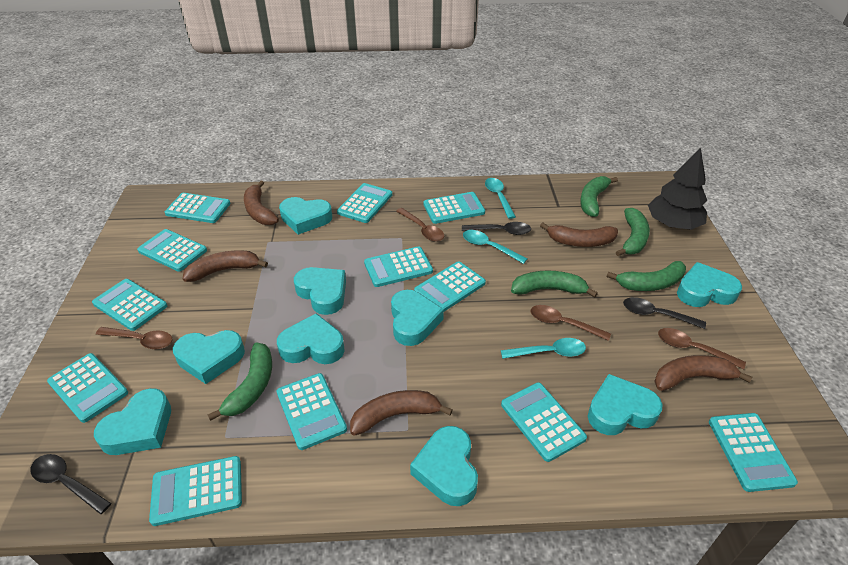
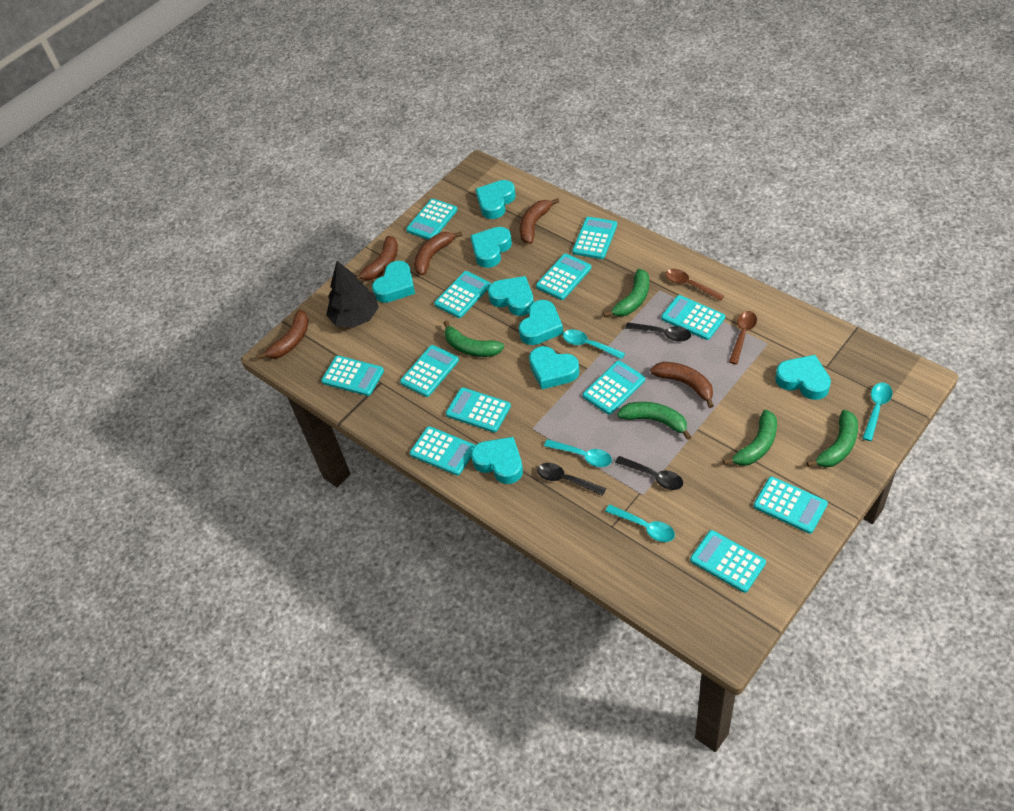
brown spoon: 4 -> 2
turquoise heart: 9 -> 8
turquoise spoon: 3 -> 4

